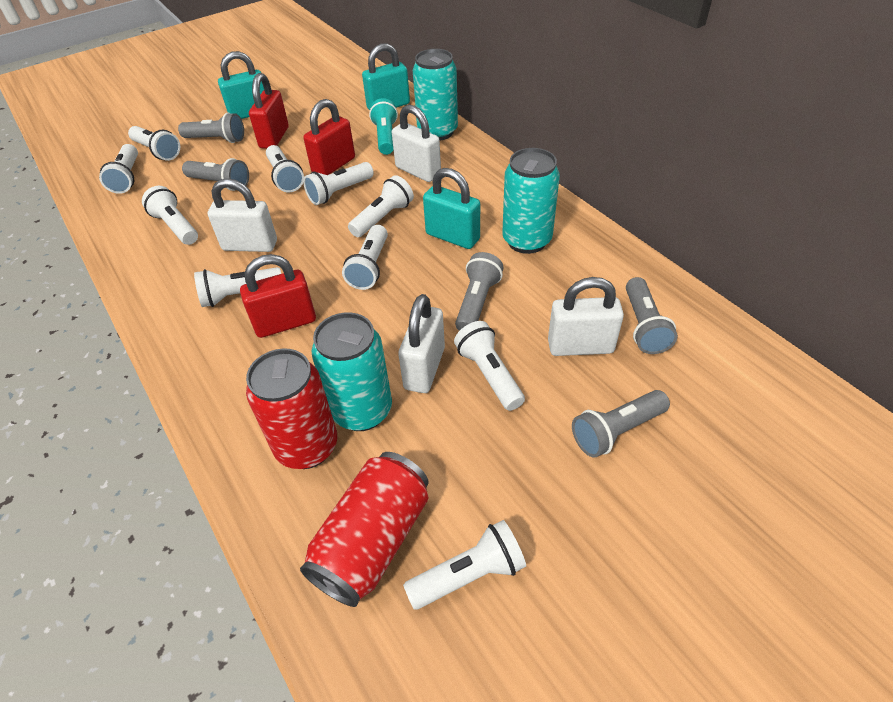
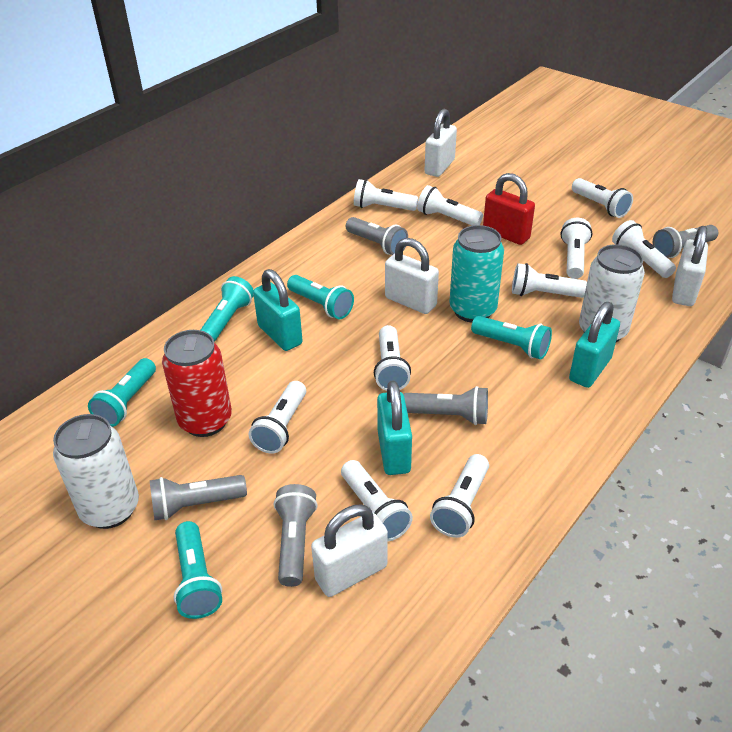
red can: 2 -> 1
red padlock: 3 -> 1
turquoise can: 3 -> 1
turquoise flashlight: 1 -> 5
white can: 0 -> 2

